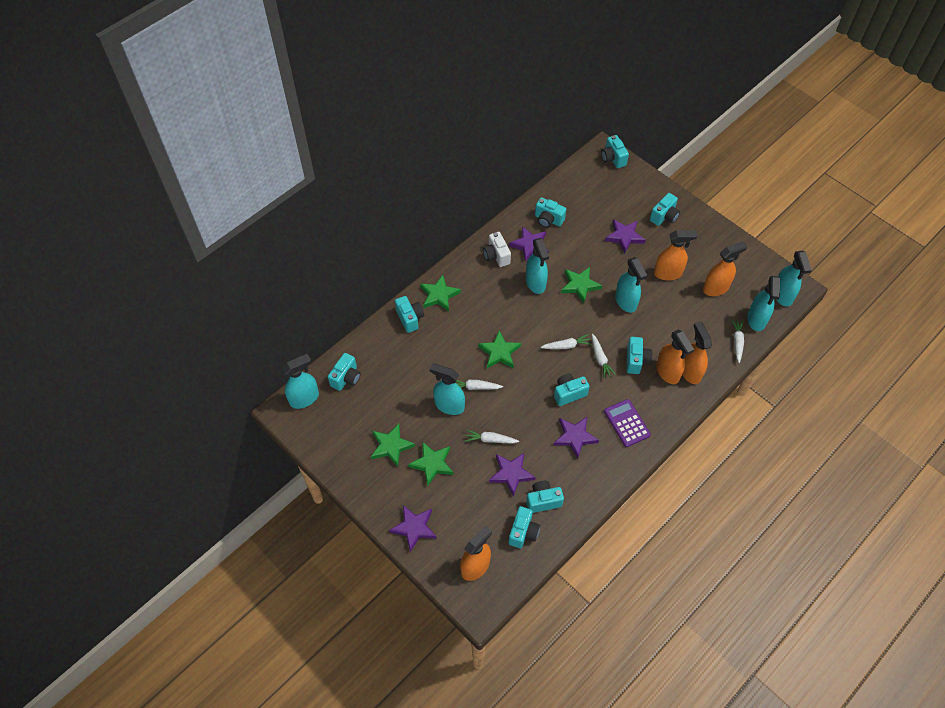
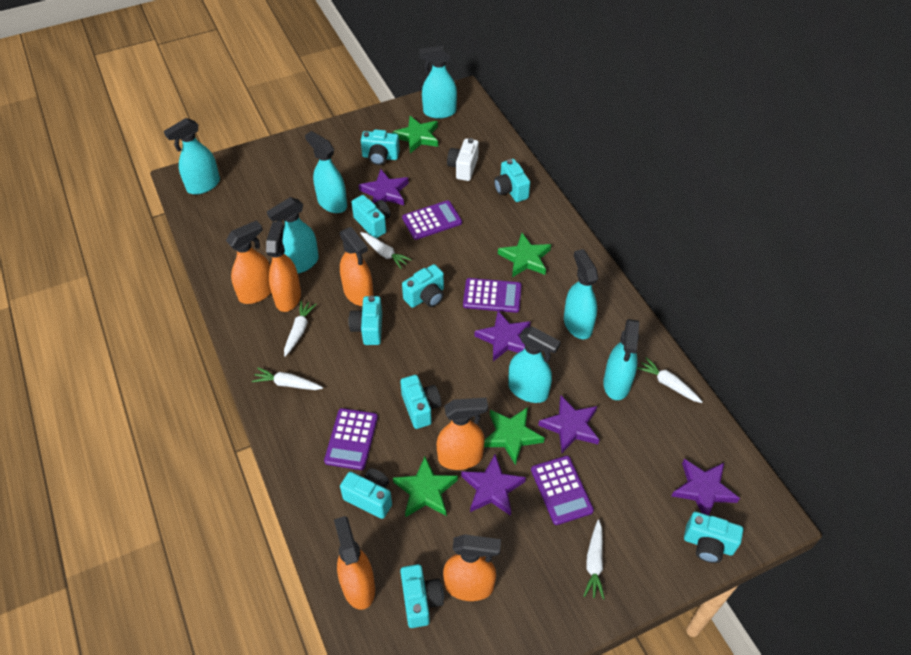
green star: 5 -> 4
orange spray bottle: 5 -> 6
purple calculator: 1 -> 4
turquoise spray bottle: 6 -> 7

